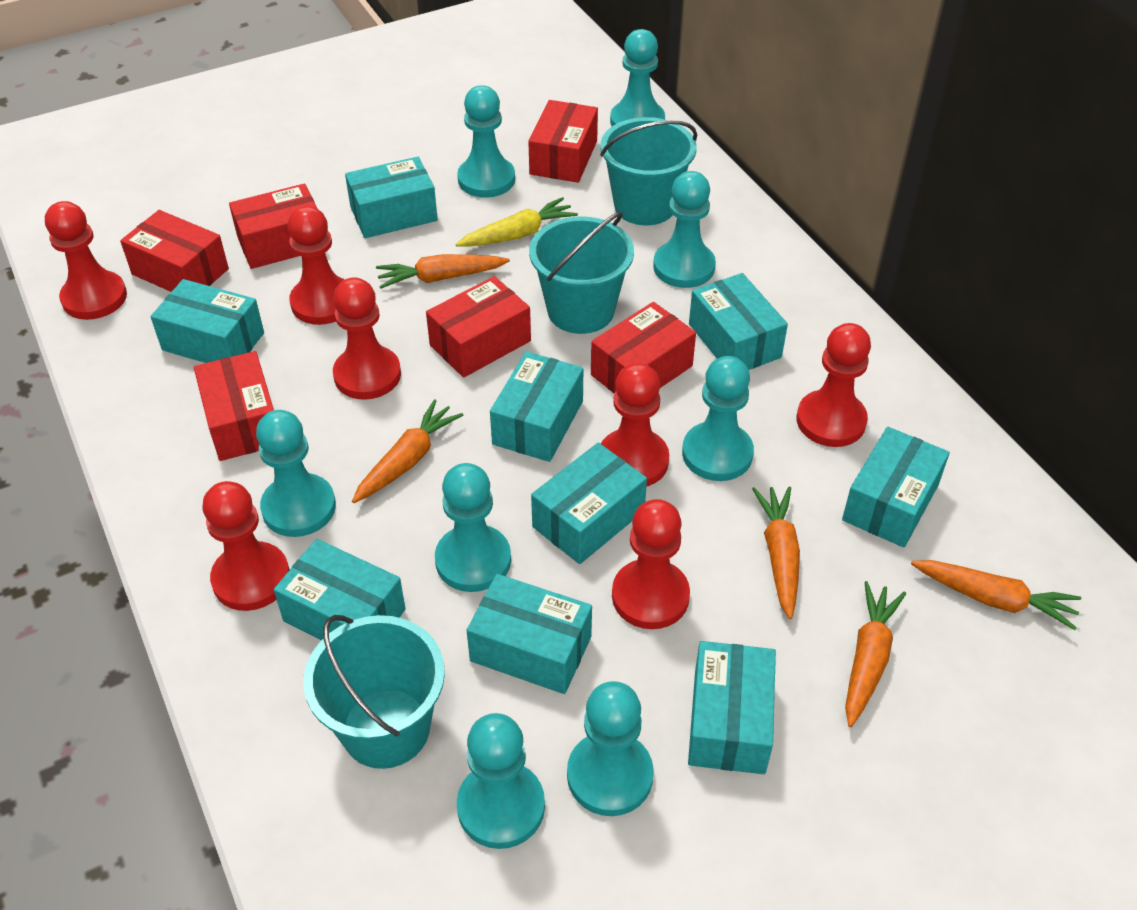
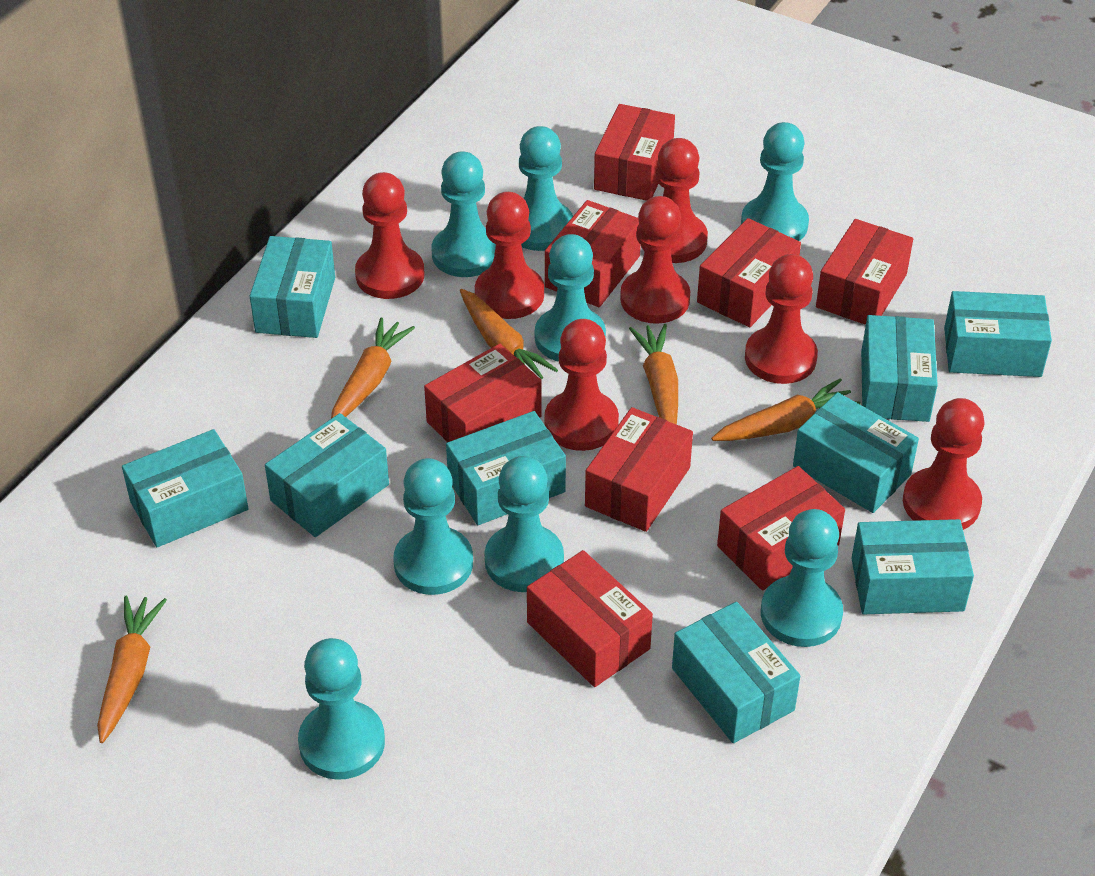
red box: 6 -> 8
turquoise bucket: 3 -> 0
yellow carrot: 1 -> 0

